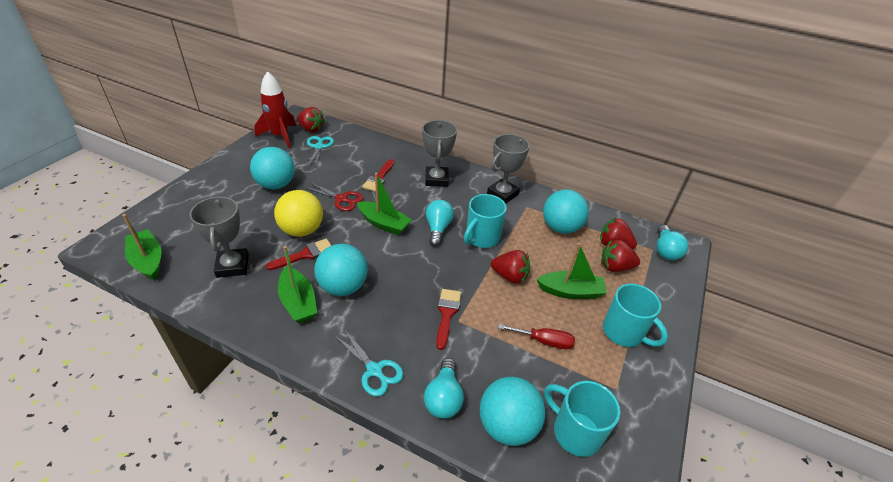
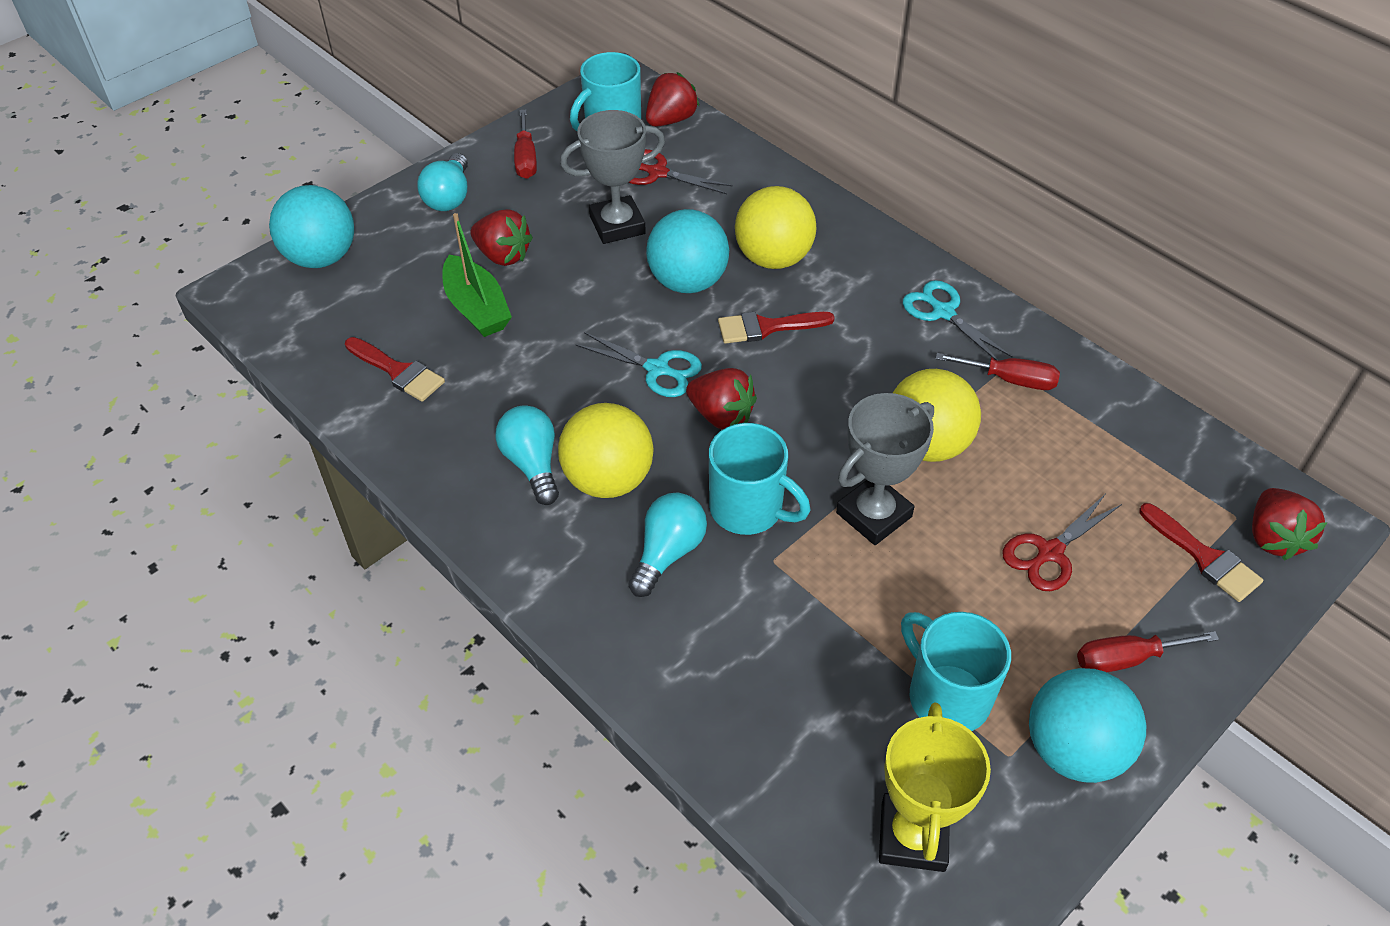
green boat: 4 -> 1
grey trophy: 3 -> 2
red rocket: 1 -> 0
red scissors: 1 -> 2
red screwdriver: 1 -> 3
turquoise ball: 4 -> 3
yellow ball: 1 -> 3
yellow trophy: 0 -> 1

